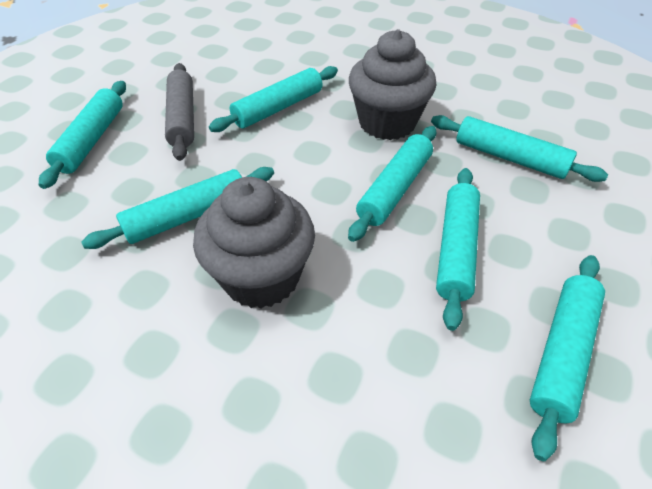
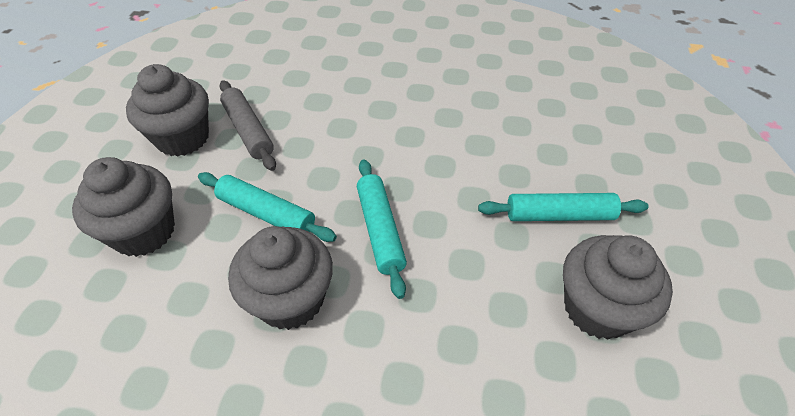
grey cupcake: 2 -> 4
turquoise rolling pin: 7 -> 3

